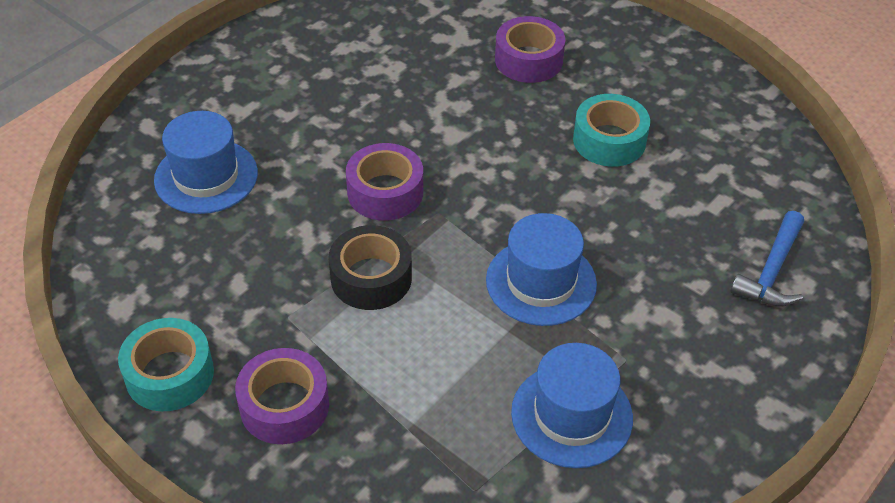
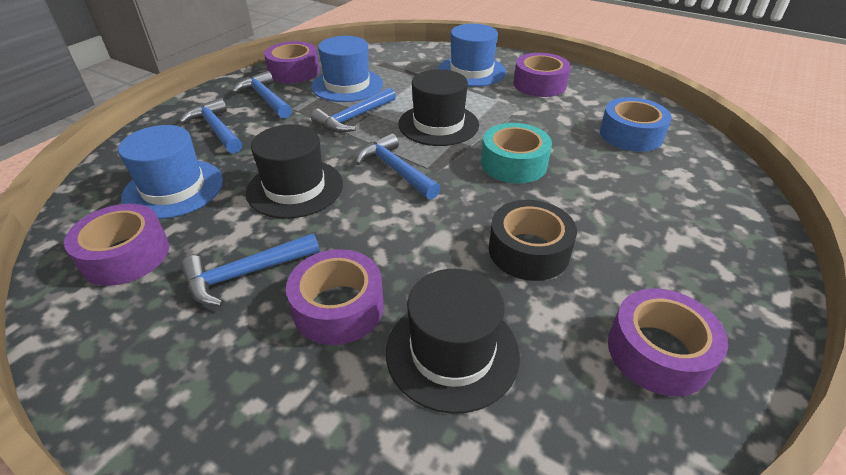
black hat: 0 -> 3
blue hammer: 1 -> 5
blue tape: 0 -> 1
purple tape: 3 -> 5
turquoise tape: 2 -> 1

